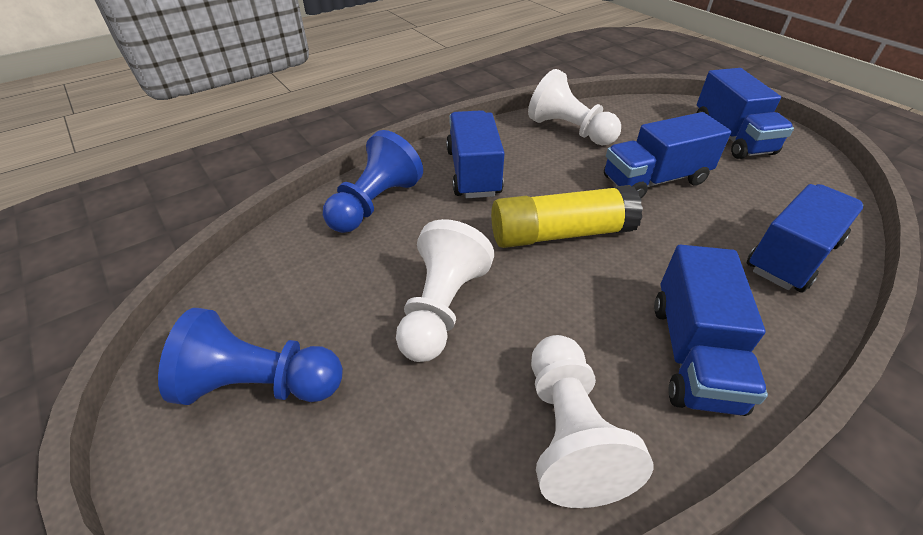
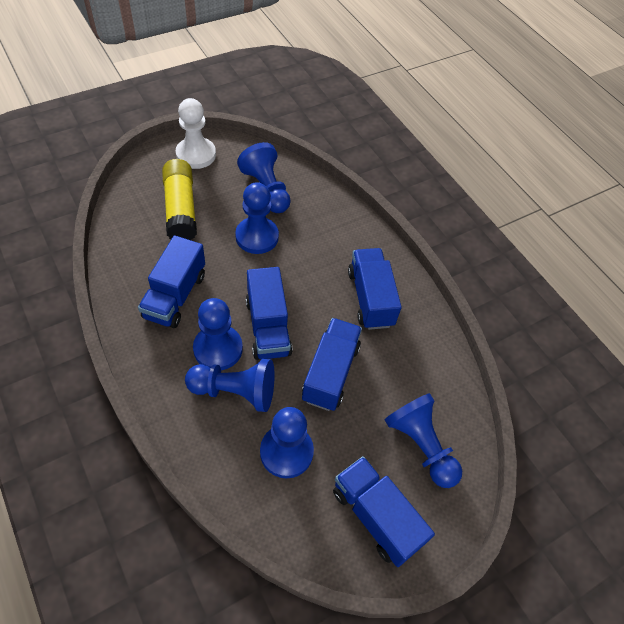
blue pawn: 2 -> 6
white pawn: 3 -> 1

